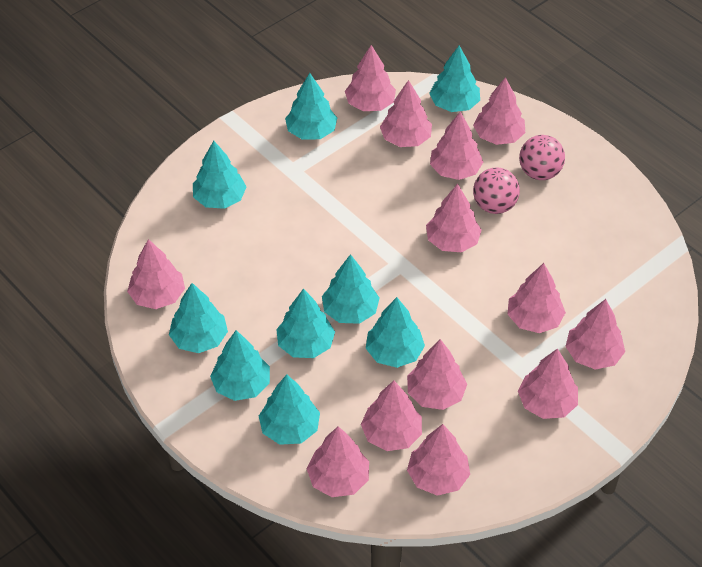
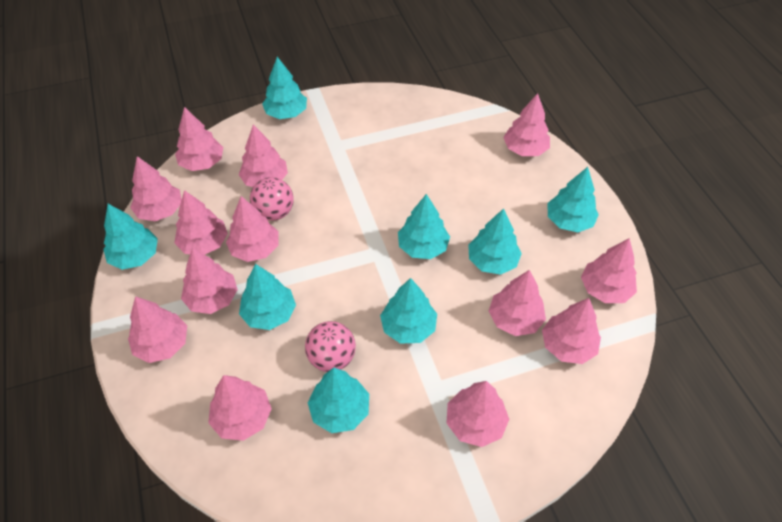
turquoise tree: 9 -> 8

